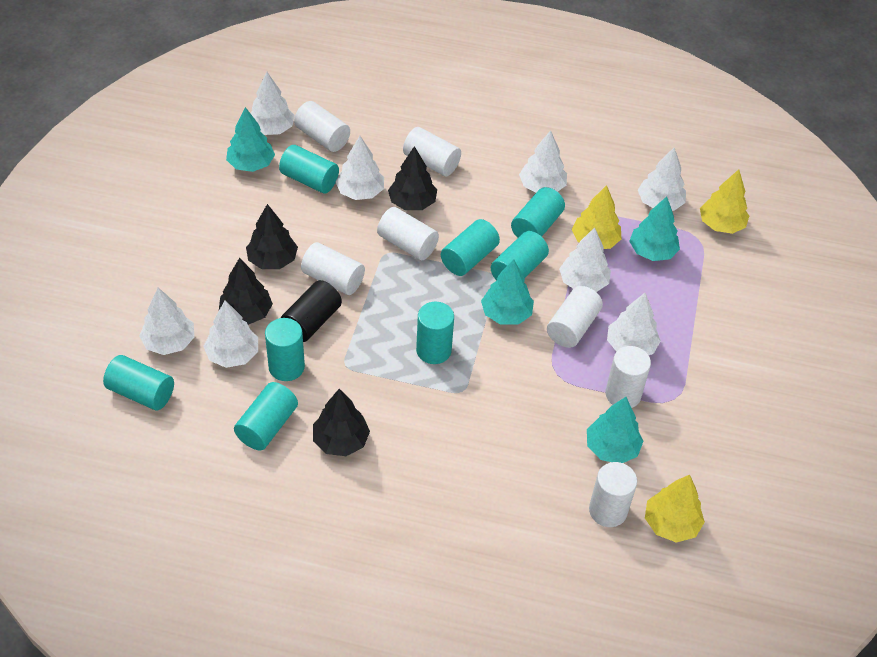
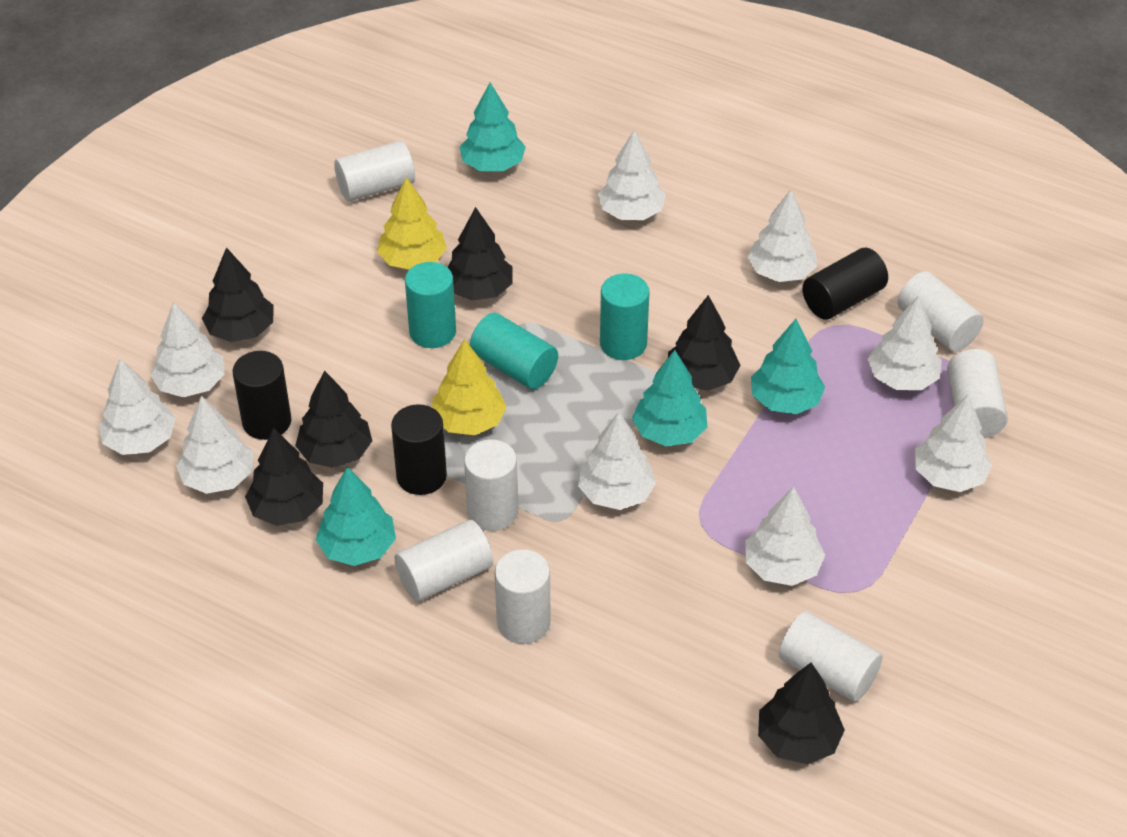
black cylinder: 1 -> 3
black tree: 4 -> 6
turquoise cylinder: 8 -> 3
white tree: 8 -> 9
yellow tree: 3 -> 2

